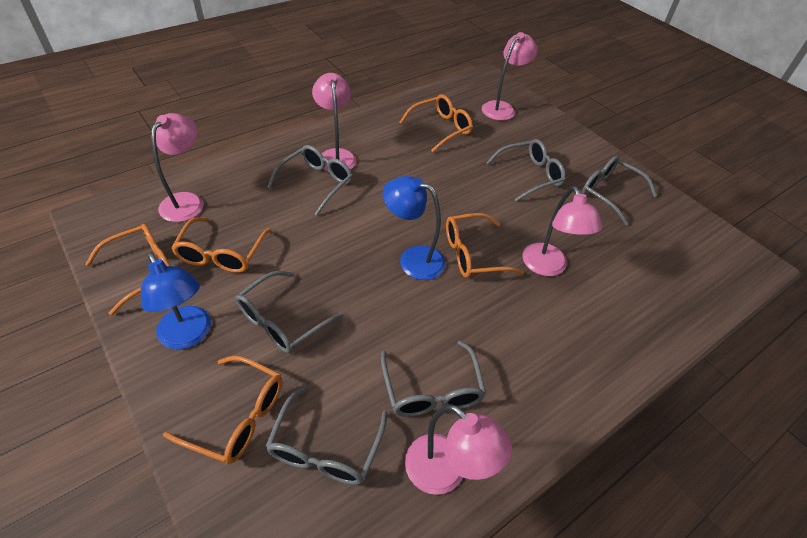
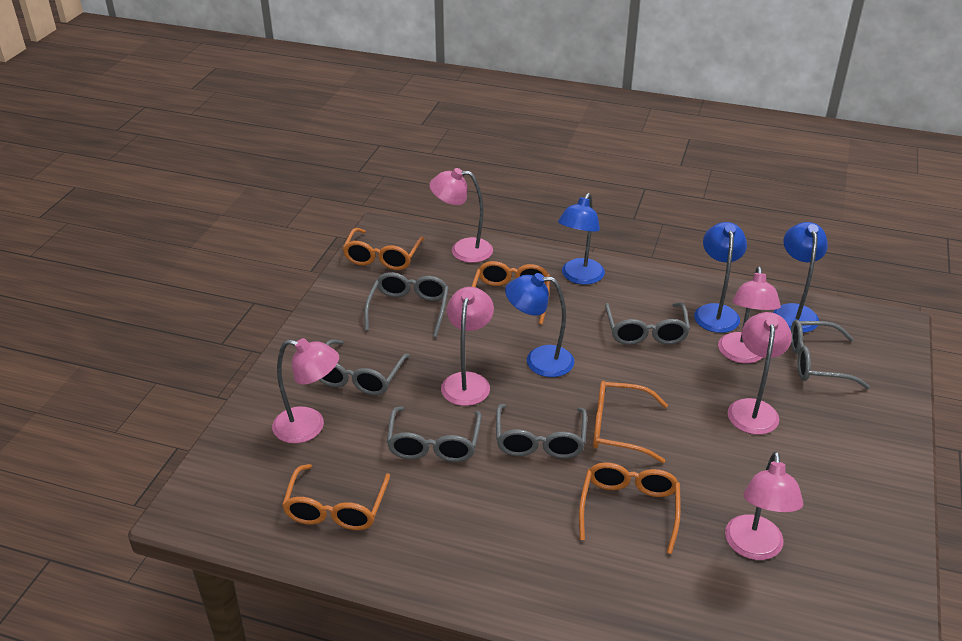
blue lamp: 2 -> 4
pink lamp: 5 -> 6

